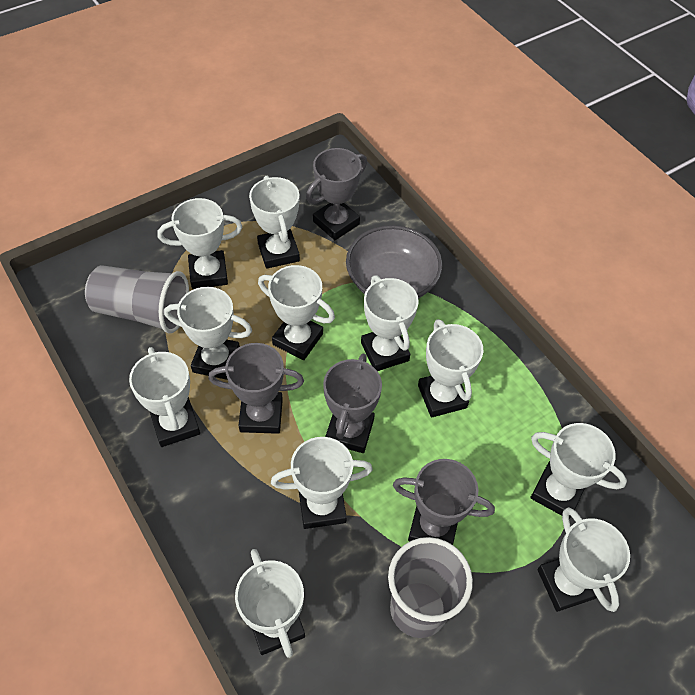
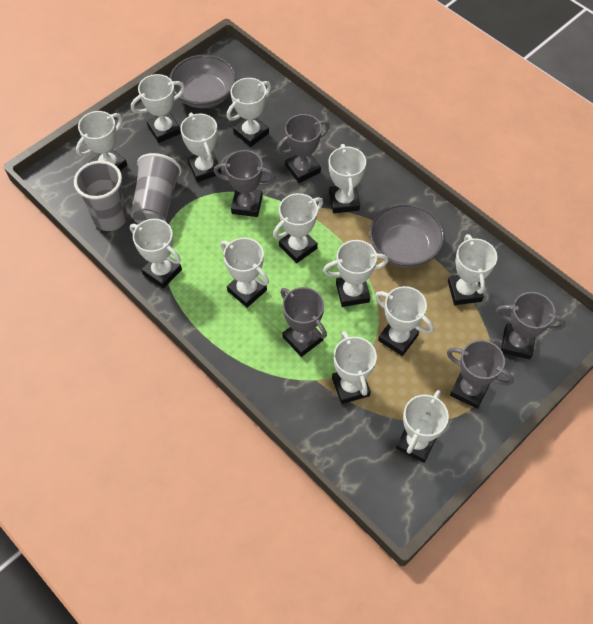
grey bowl: 1 -> 2
grey trophy: 4 -> 5
white trophy: 11 -> 13

